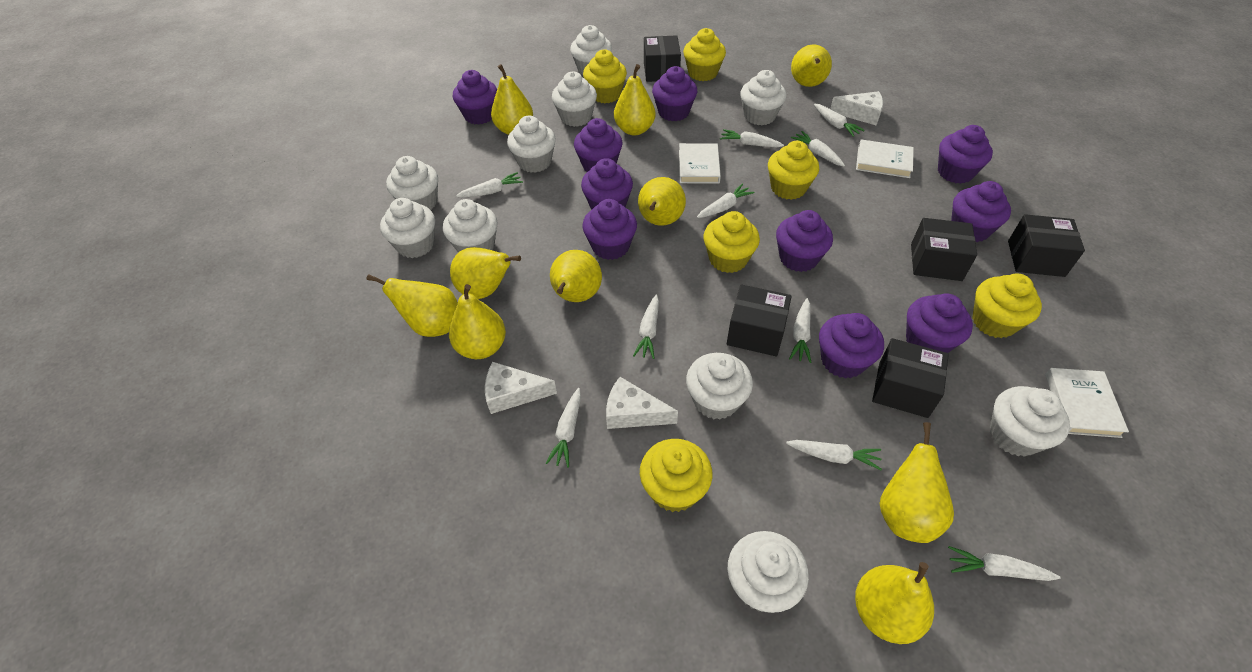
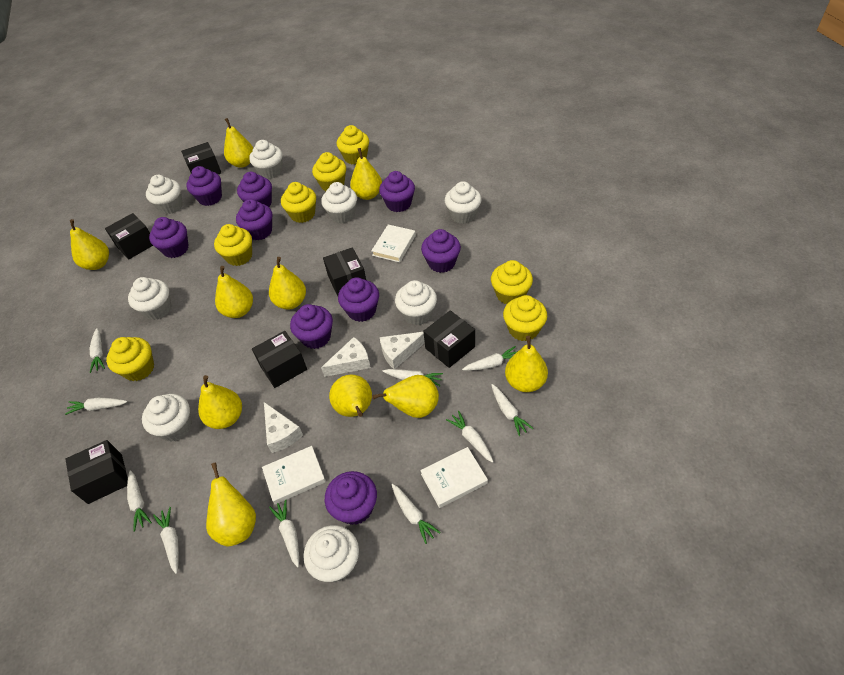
black box: 5 -> 6
purple cupcake: 10 -> 9
white cupcake: 10 -> 8
yellow cupcake: 6 -> 7

